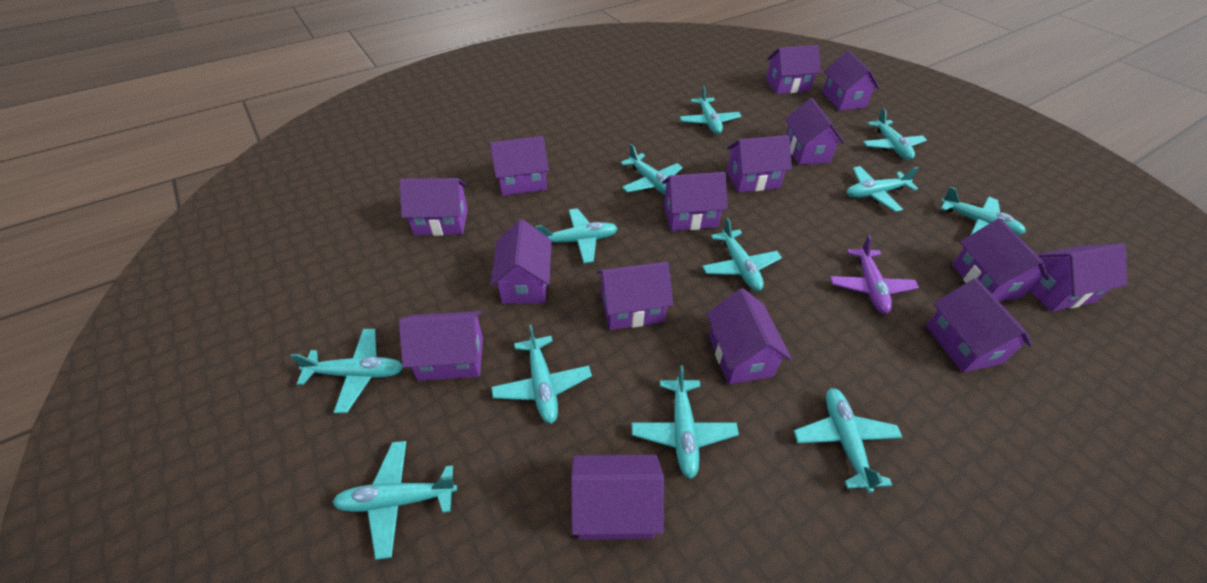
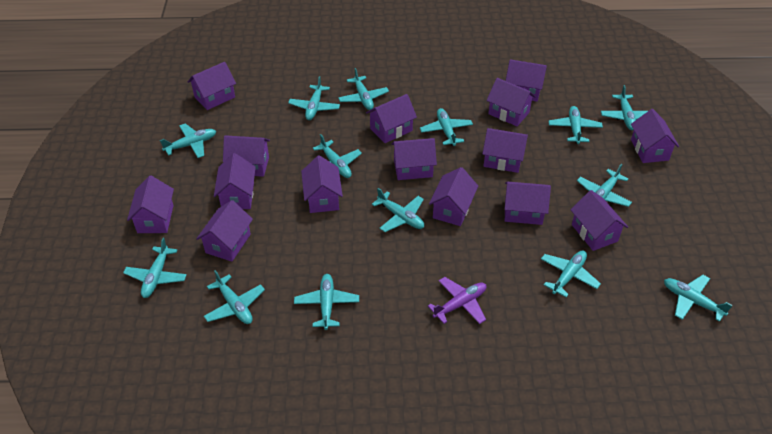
turquoise plane: 12 -> 14

